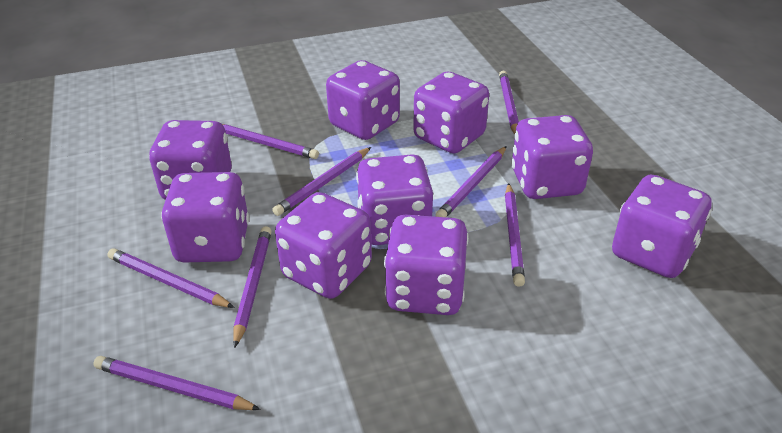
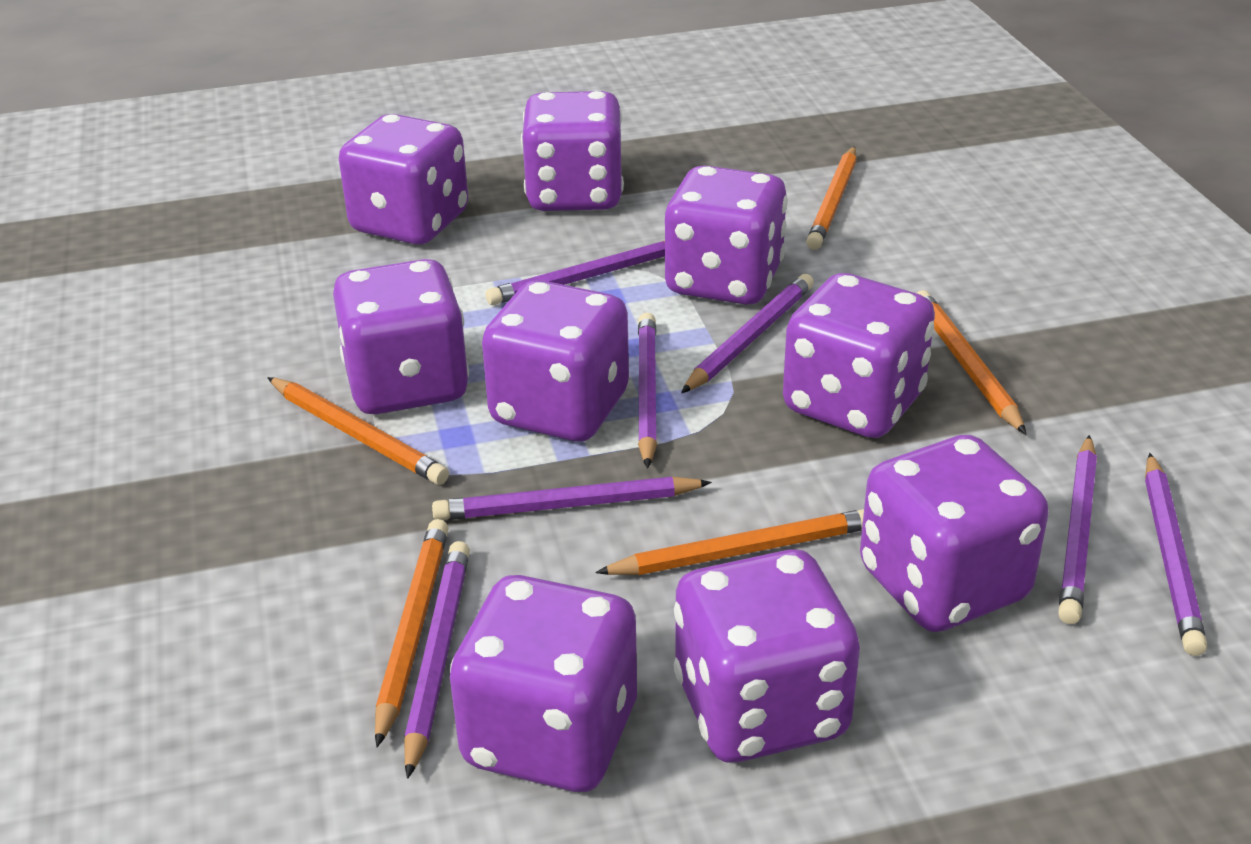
orange pencil: 0 -> 5
purple pencil: 8 -> 7

